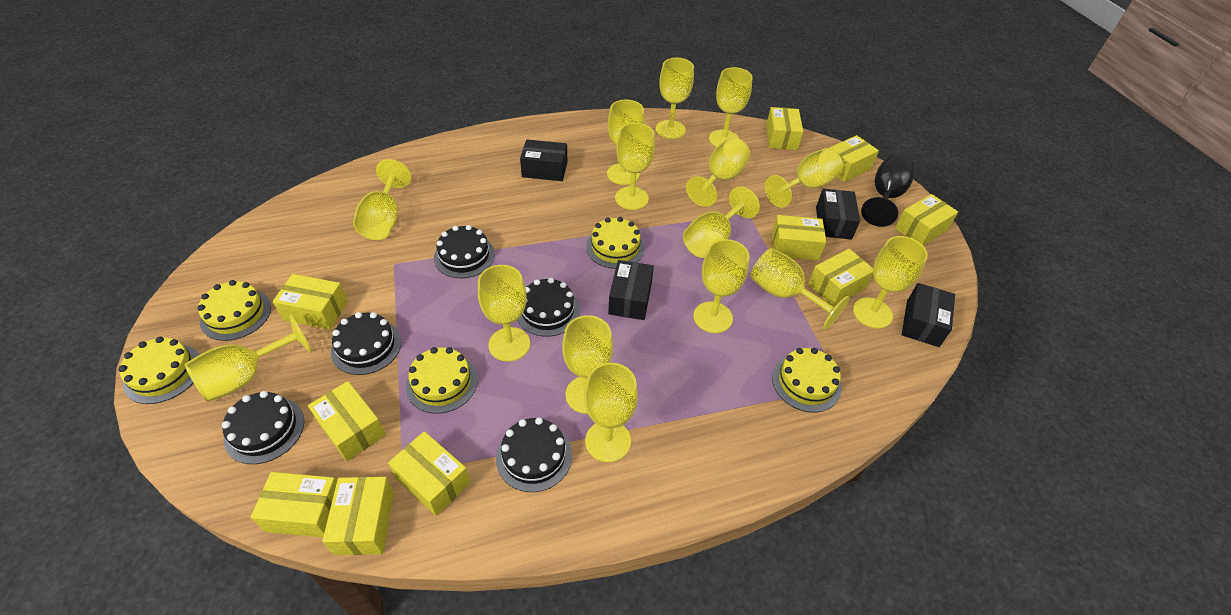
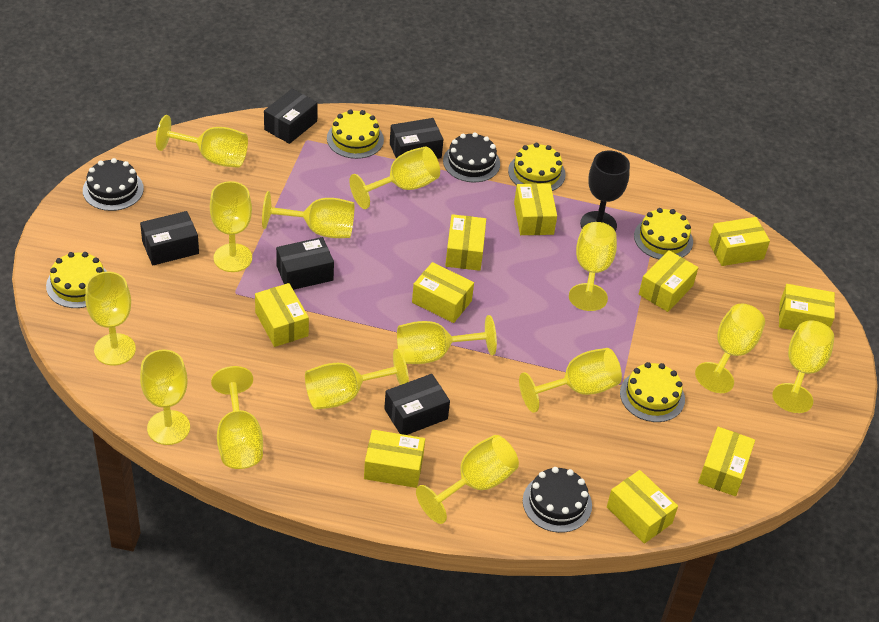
black box: 4 -> 5
black cake: 5 -> 3
yellow goblet: 15 -> 14

